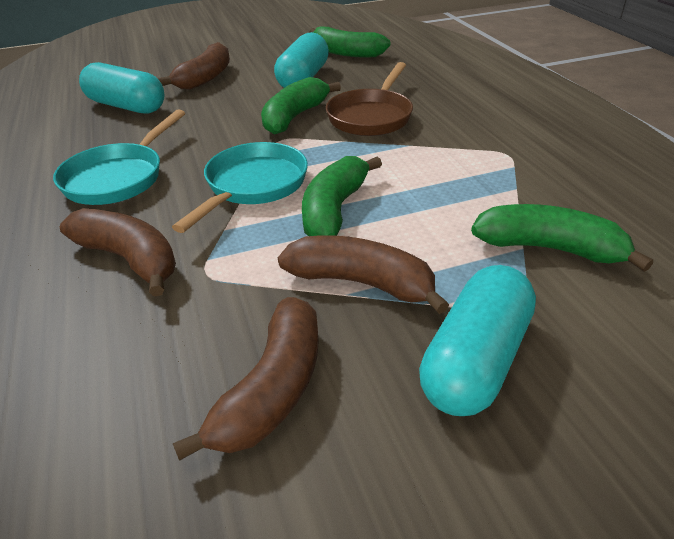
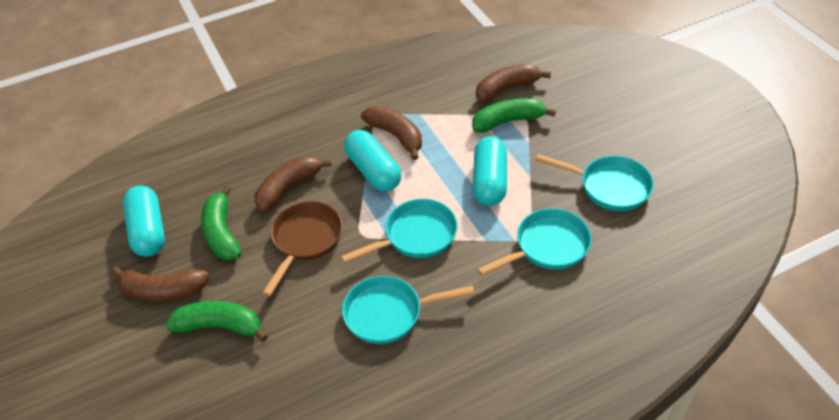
green banana: 4 -> 3
turquoise pan: 2 -> 4

